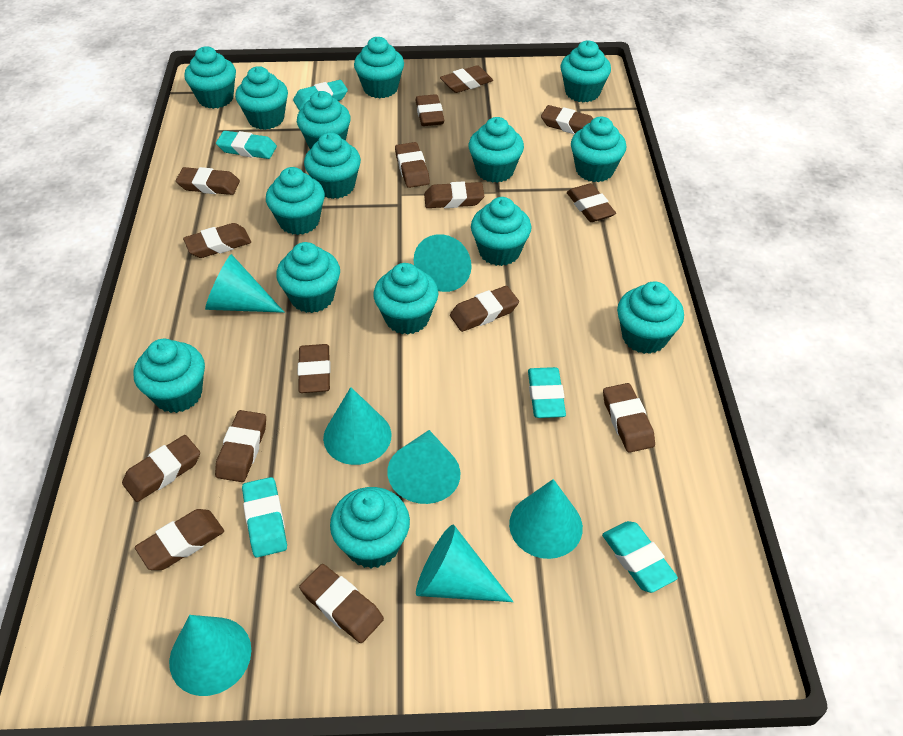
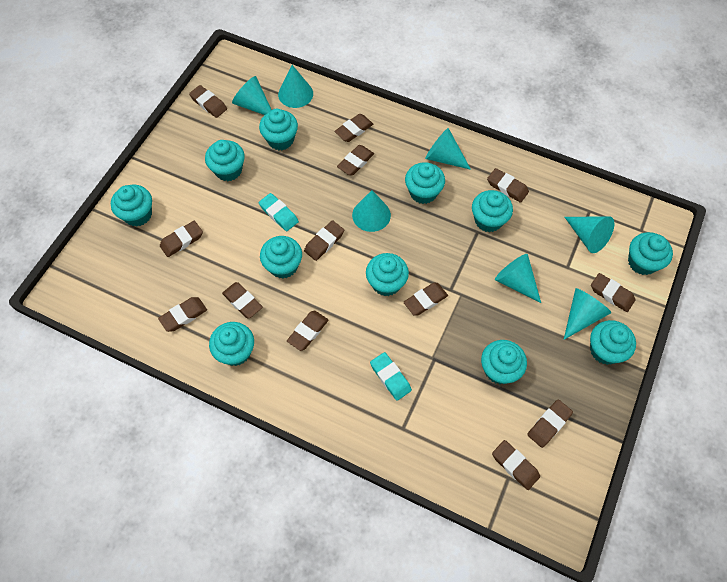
brown eraser: 15 -> 13
turquoise cupcake: 15 -> 11
turquoise eraser: 5 -> 2

